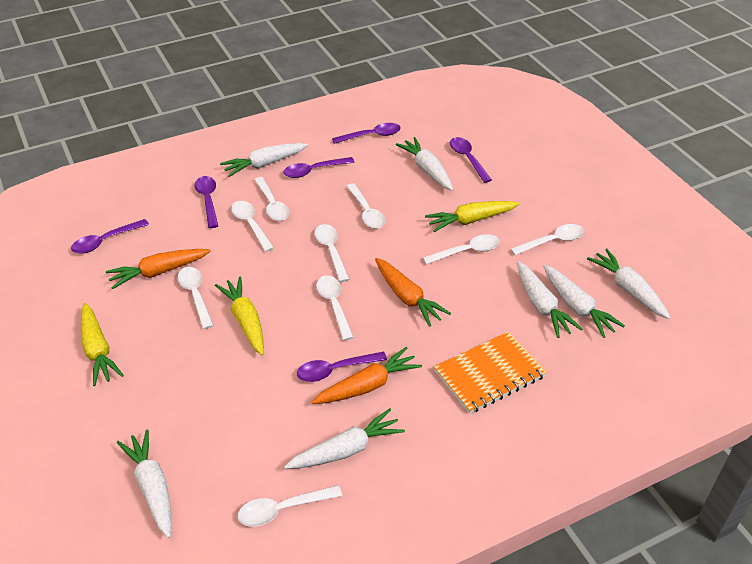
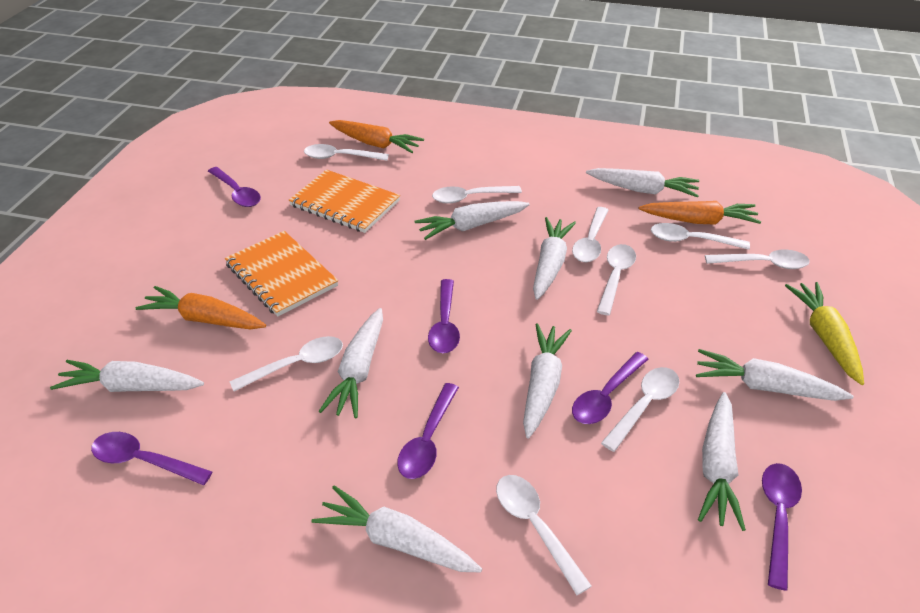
orange notebook: 1 -> 2
white carrot: 7 -> 9
yellow carrot: 3 -> 1

